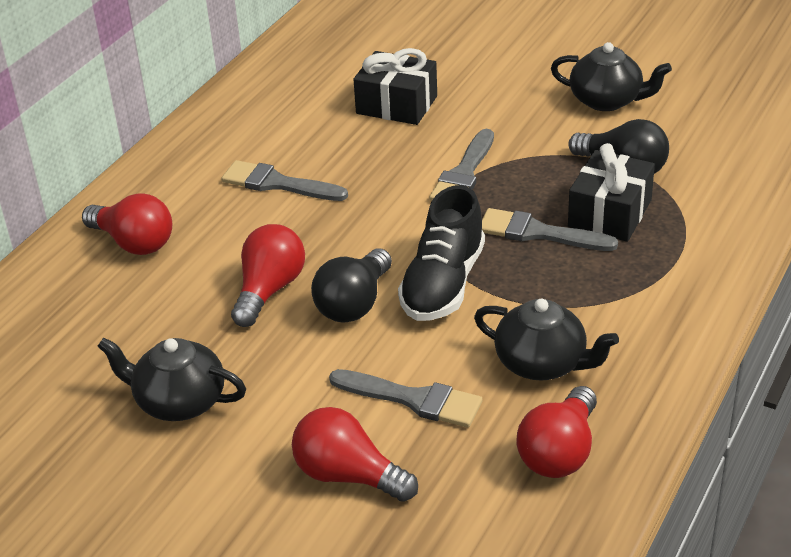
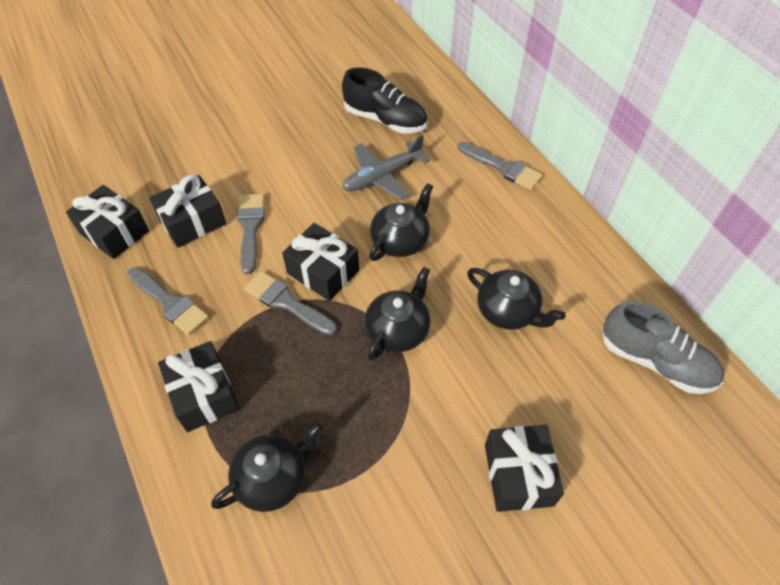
black gift: 2 -> 5
black light bulb: 2 -> 0
black teapot: 3 -> 4
grey plane: 0 -> 1
grey shoe: 0 -> 1
red light bulb: 4 -> 0

